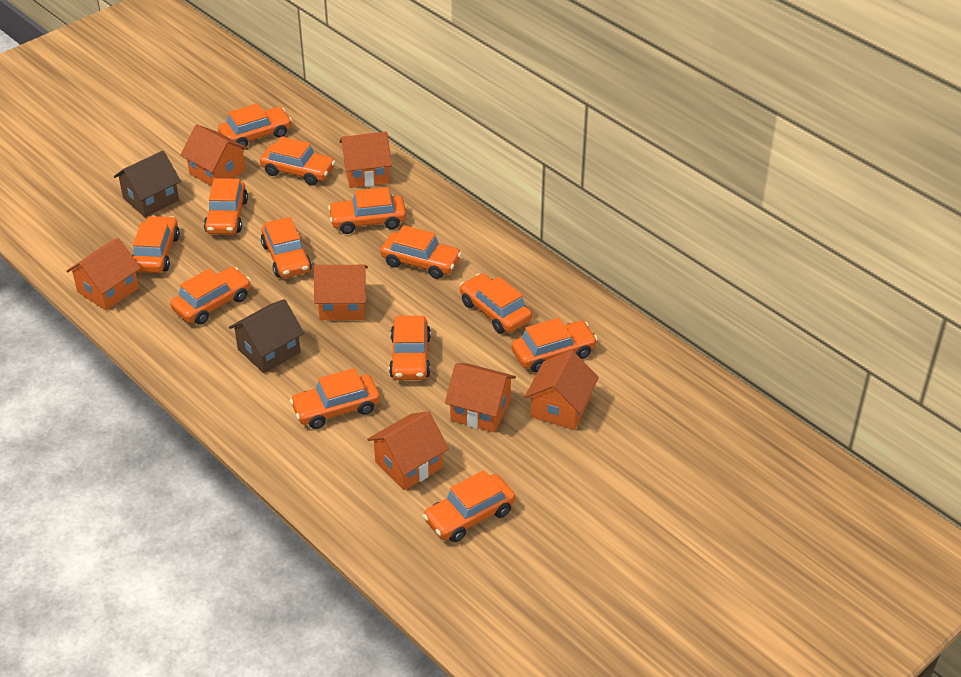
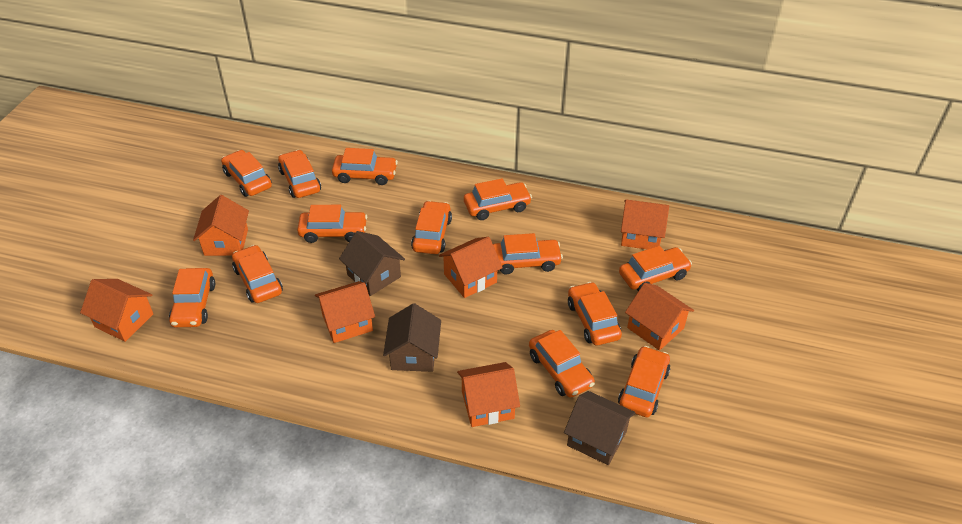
brown house: 2 -> 3

